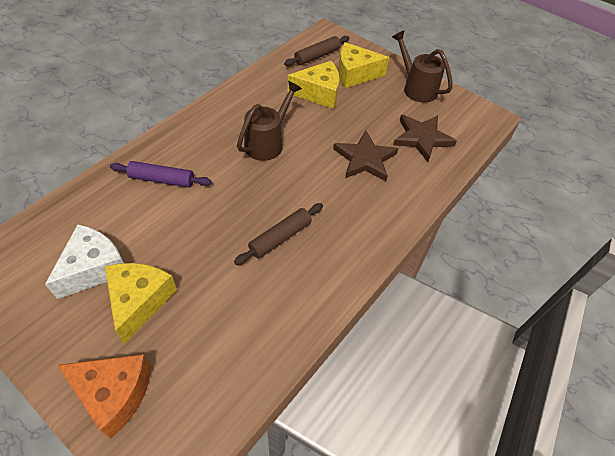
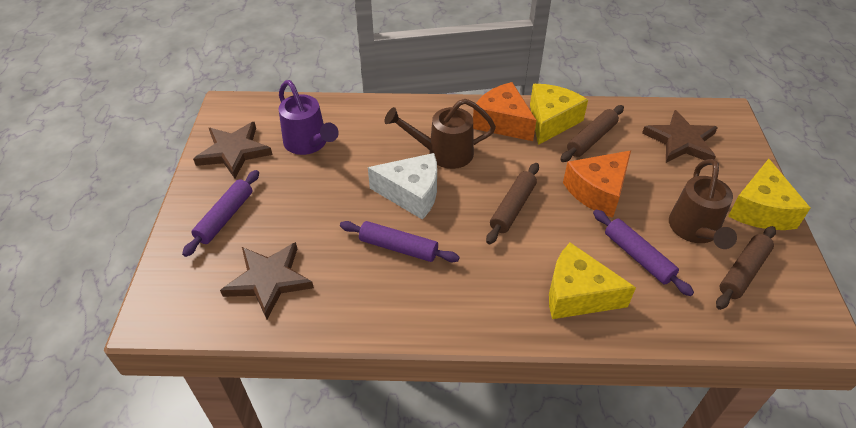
brown rolling pin: 2 -> 3
brown star: 2 -> 3
orange cheese: 1 -> 2
purple rolling pin: 1 -> 3
purple watering can: 0 -> 1

